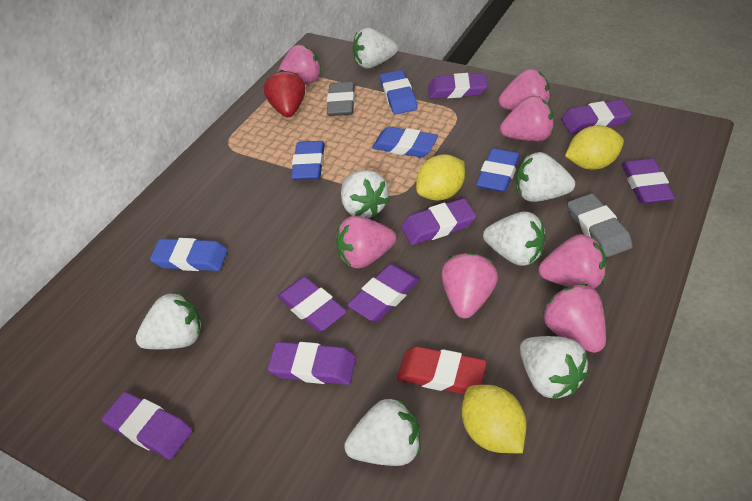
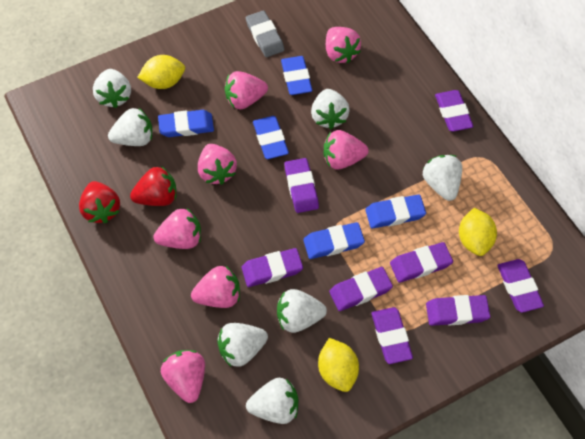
grey eraser: 2 -> 1
red eraser: 1 -> 0
red strawberry: 1 -> 2

